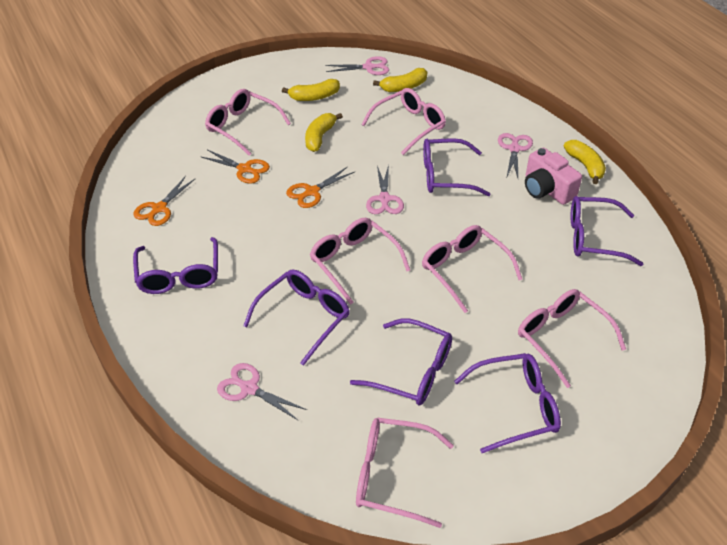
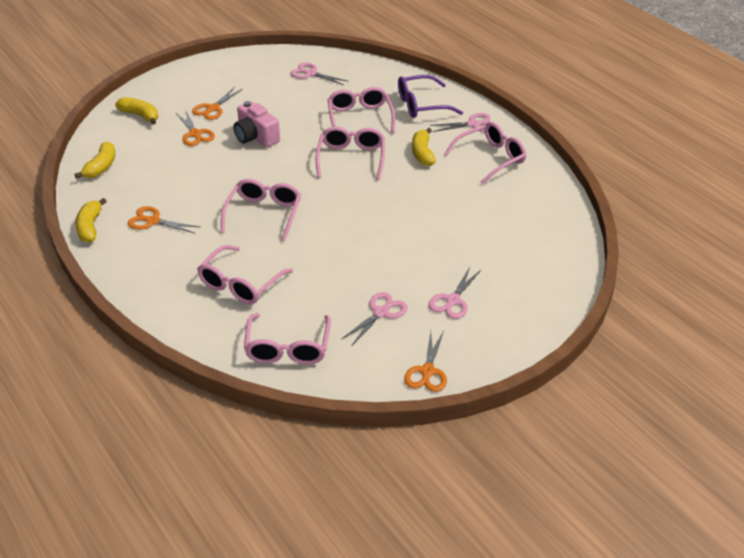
orange scissors: 3 -> 4
purple glasses: 6 -> 1

